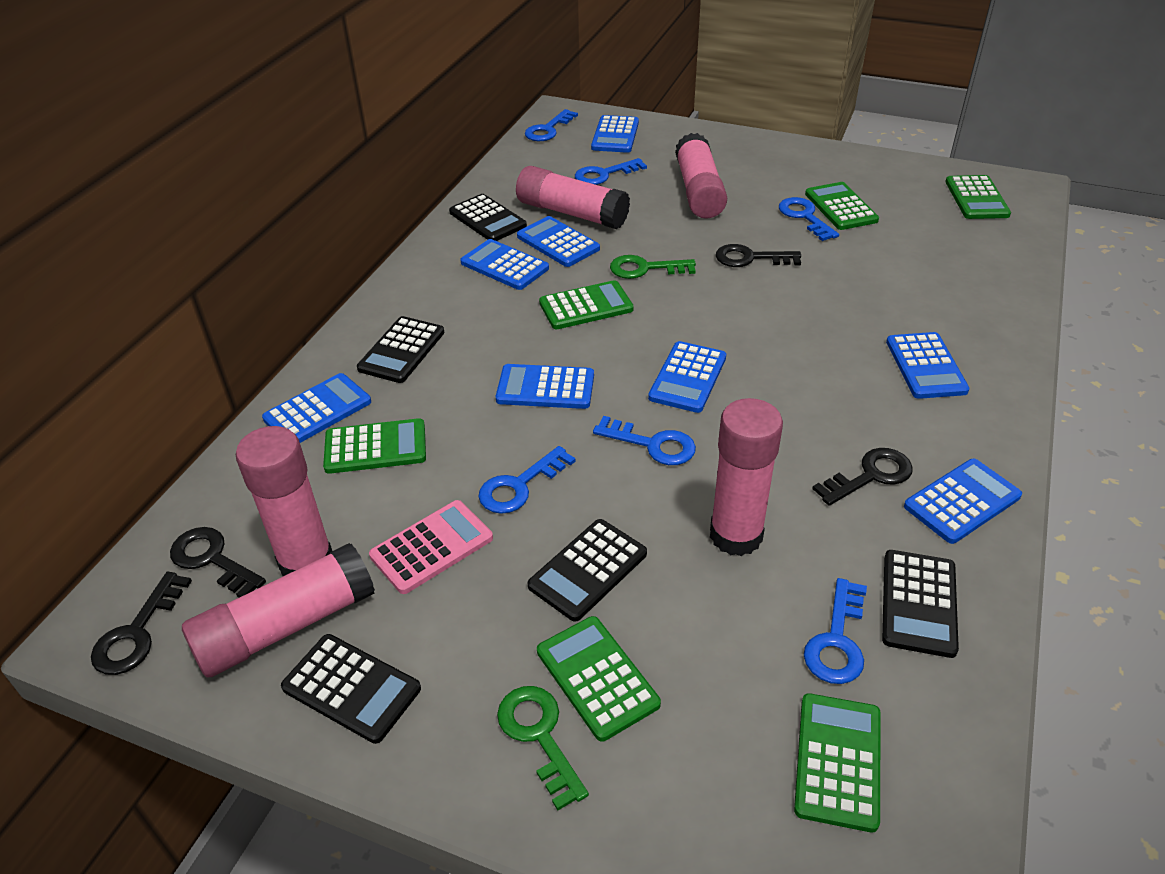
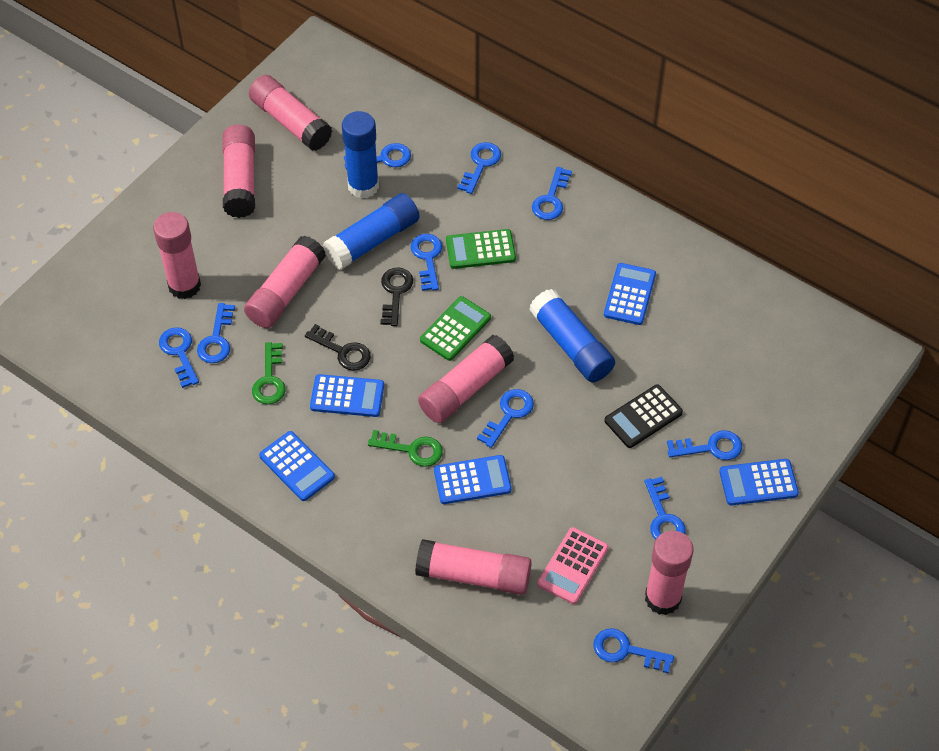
black calculator: 5 -> 1
black key: 4 -> 2
blue calculator: 8 -> 5
blue glue stick: 0 -> 3
blue key: 6 -> 10
green calculator: 6 -> 2
pink glue stick: 5 -> 7

